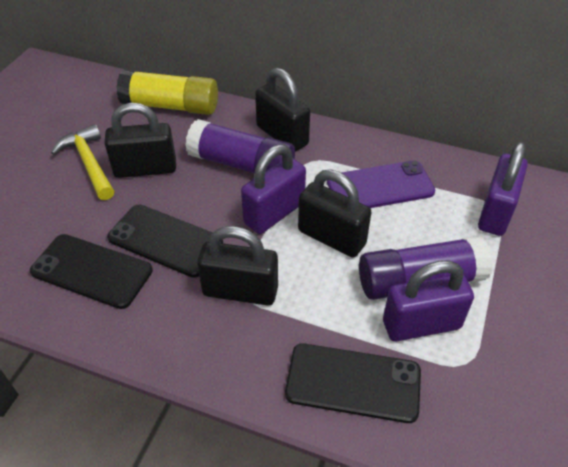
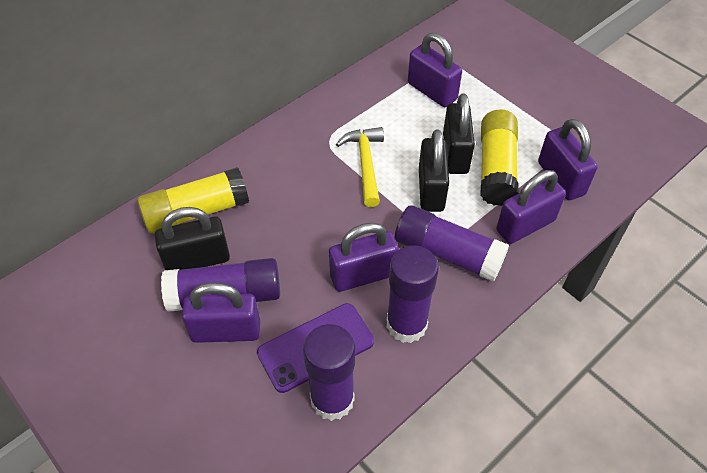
black padlock: 4 -> 3
black phone: 3 -> 0
purple glue stick: 2 -> 4
purple padlock: 3 -> 5
yellow glue stick: 1 -> 2

